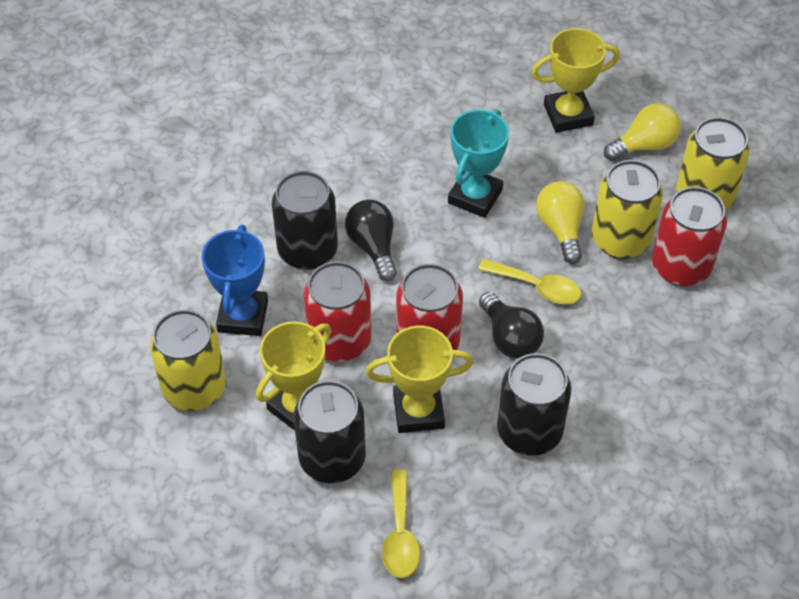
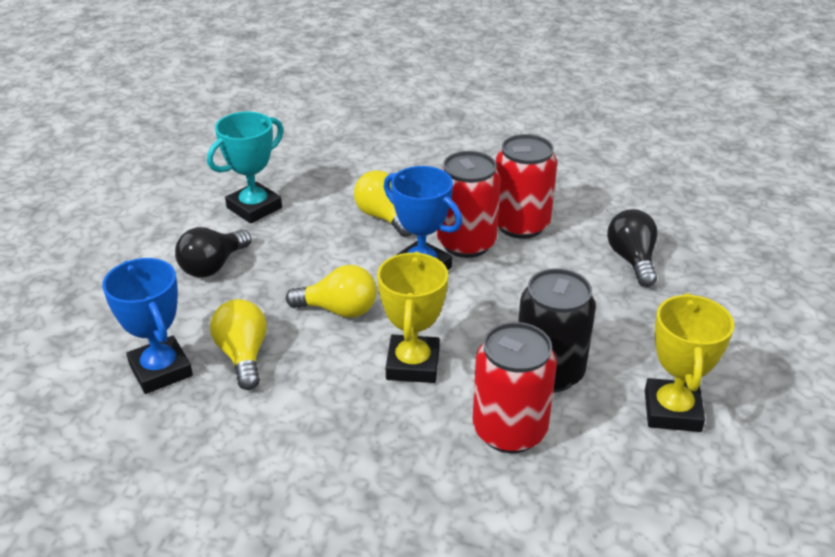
black can: 3 -> 1
blue trophy: 1 -> 2
yellow can: 3 -> 0
yellow light bulb: 2 -> 3
yellow spoon: 2 -> 0
yellow trophy: 3 -> 2

